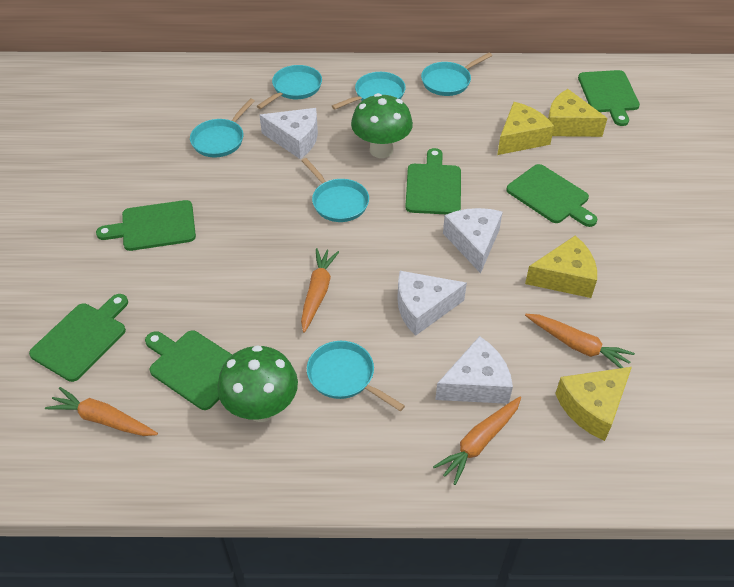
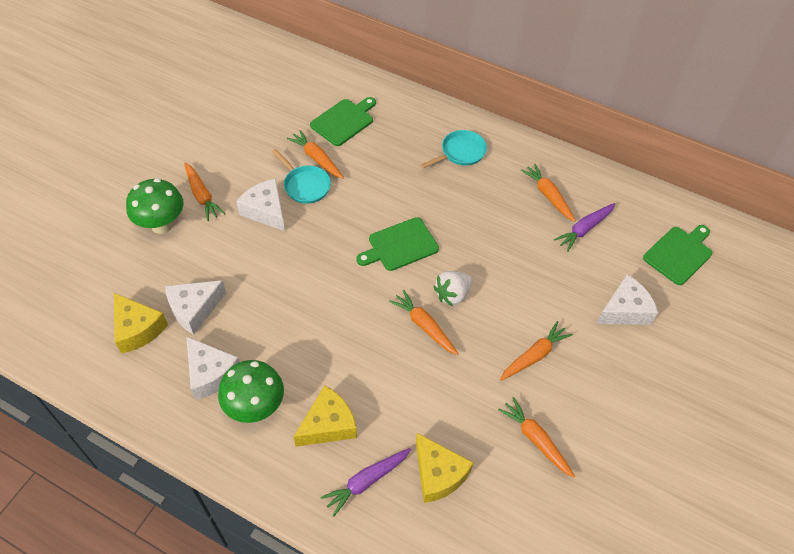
green cutting board: 6 -> 3
orange carrot: 4 -> 6
purple carrot: 0 -> 2
turquoise pan: 6 -> 2
white strawberry: 0 -> 1
yellow cheese: 4 -> 3

